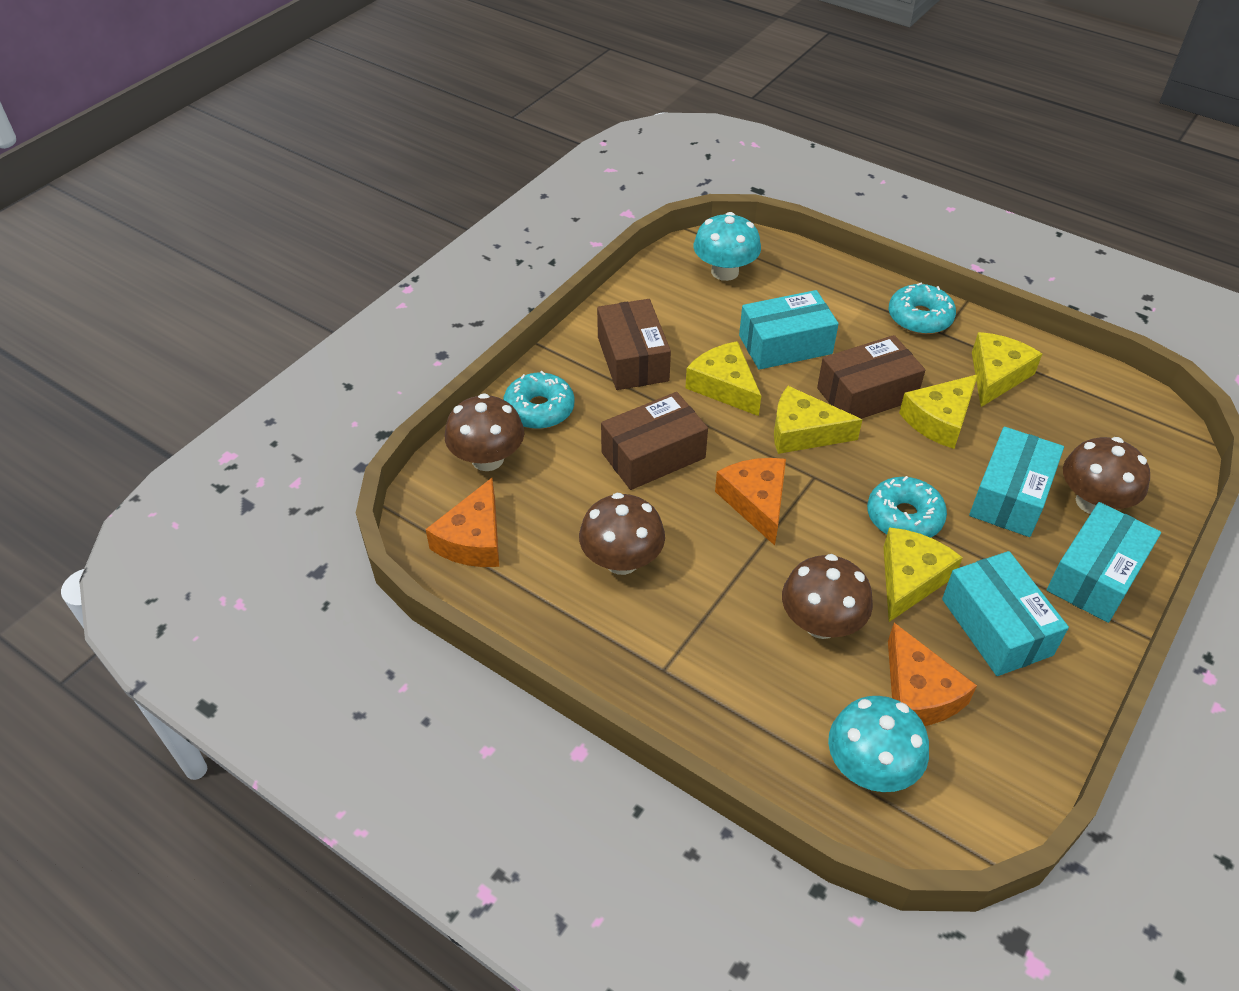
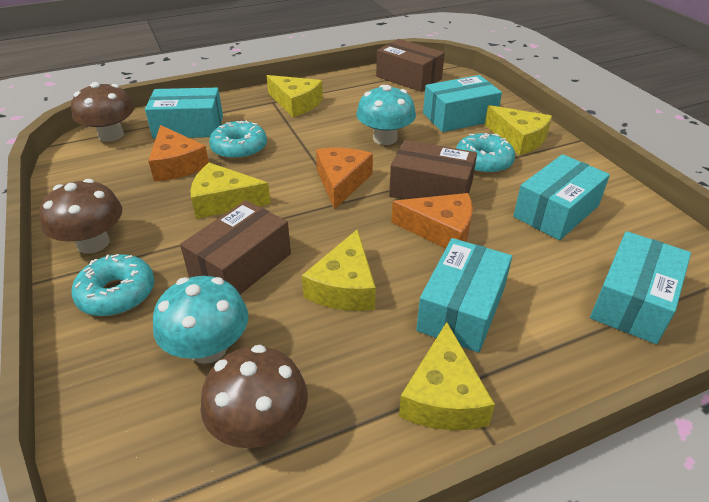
brown mushroom: 4 -> 3
turquoise box: 4 -> 5

